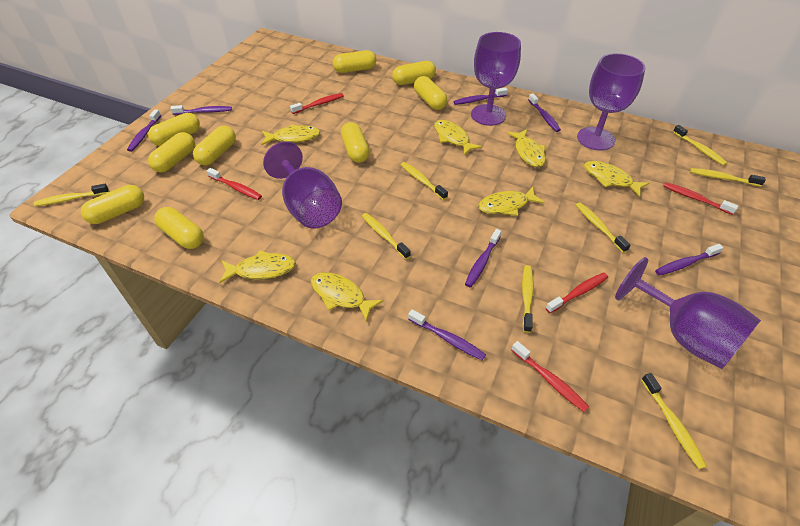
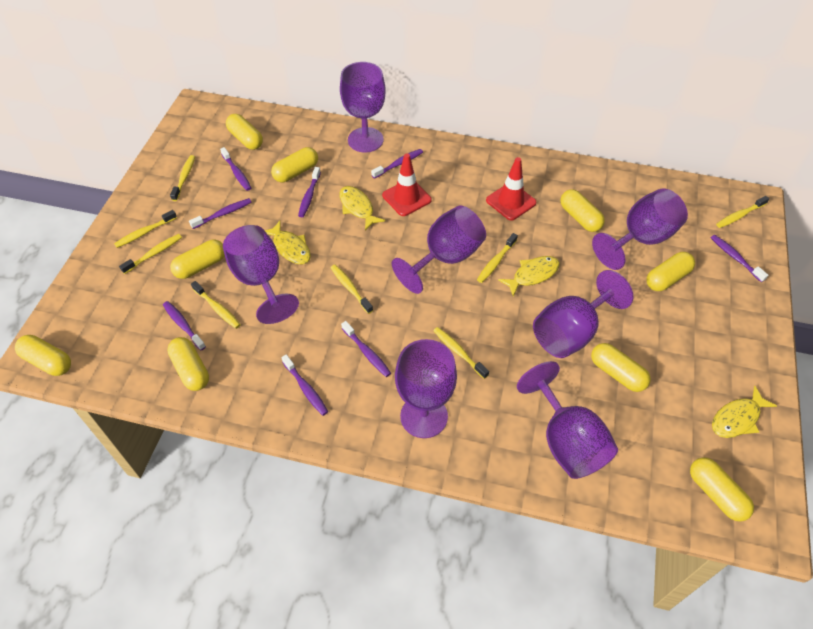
purple goblet: 4 -> 7
purple toothbrush: 7 -> 8
red toothbrush: 5 -> 0
red traffic cone: 0 -> 2
yellow fish: 7 -> 4

